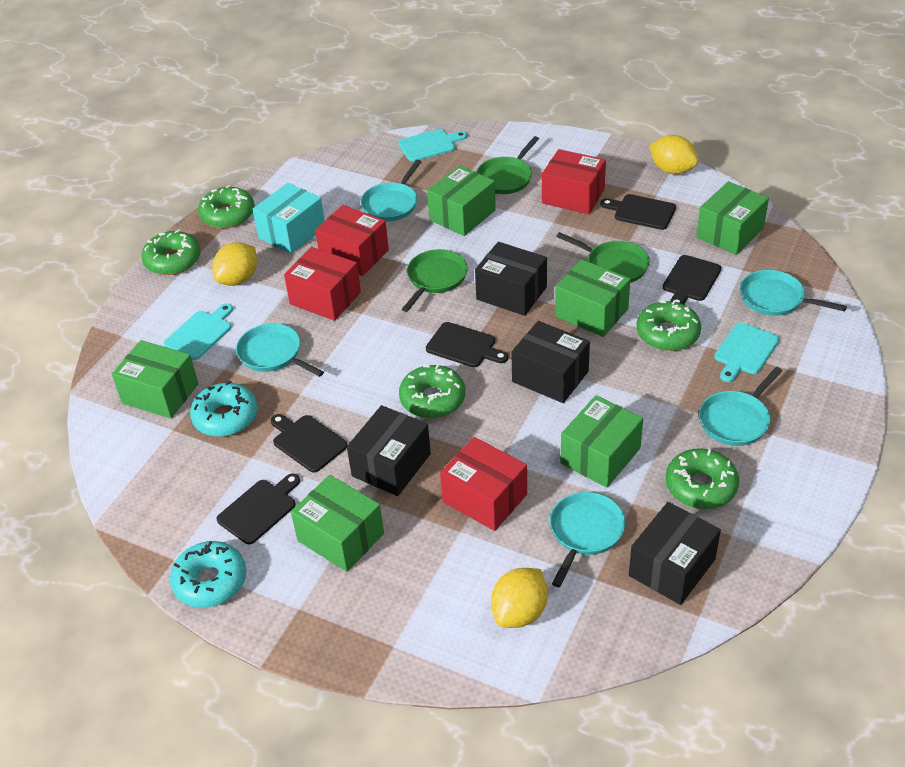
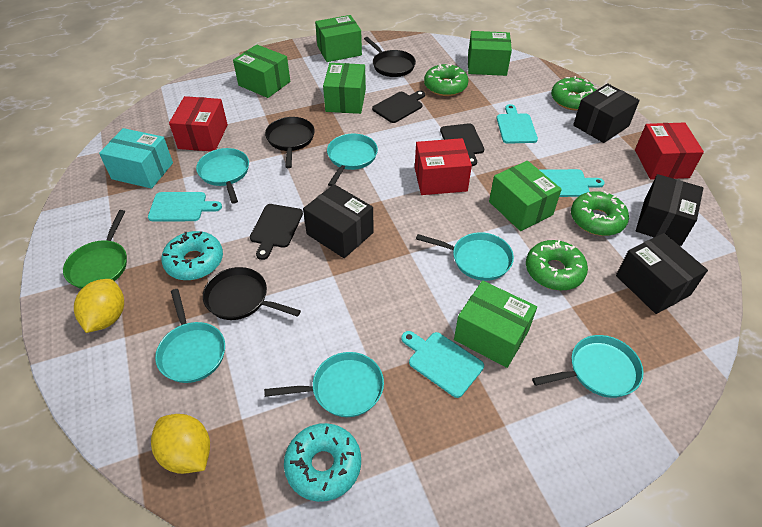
black cutting board: 5 -> 3
black pan: 0 -> 3
green donut: 5 -> 4
green pan: 3 -> 1
red box: 4 -> 3
turquoise cutting board: 3 -> 4
turquoise pan: 5 -> 6
yellow lemon: 3 -> 2

